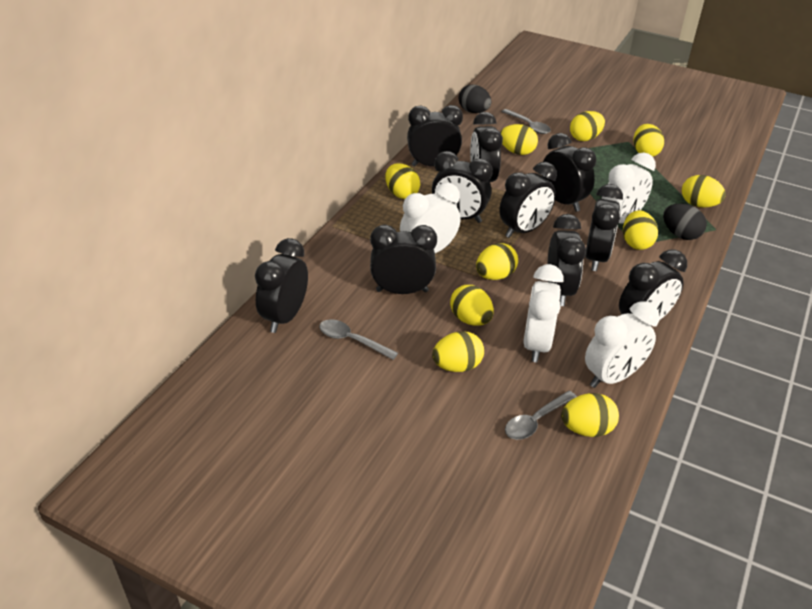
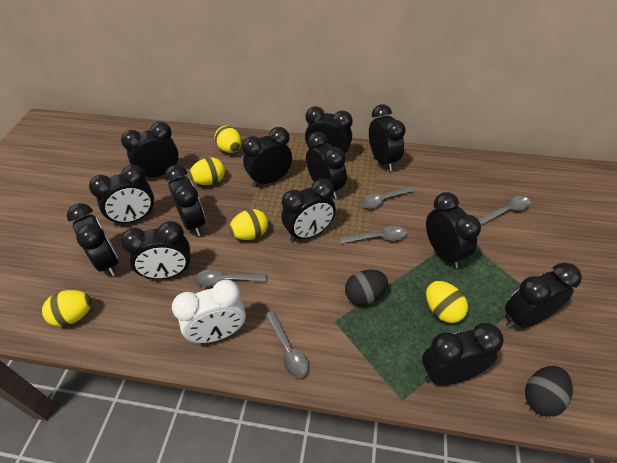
black clock: 10 -> 13
grey spoon: 3 -> 5
white clock: 4 -> 1
yellow egg: 10 -> 5

